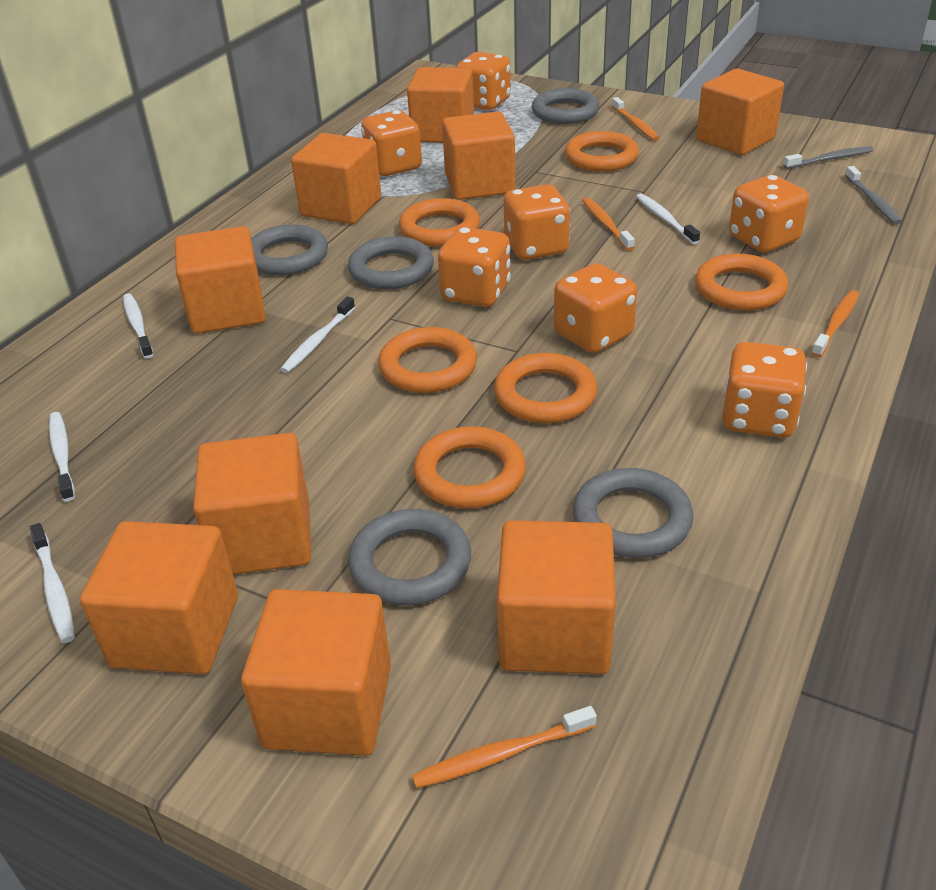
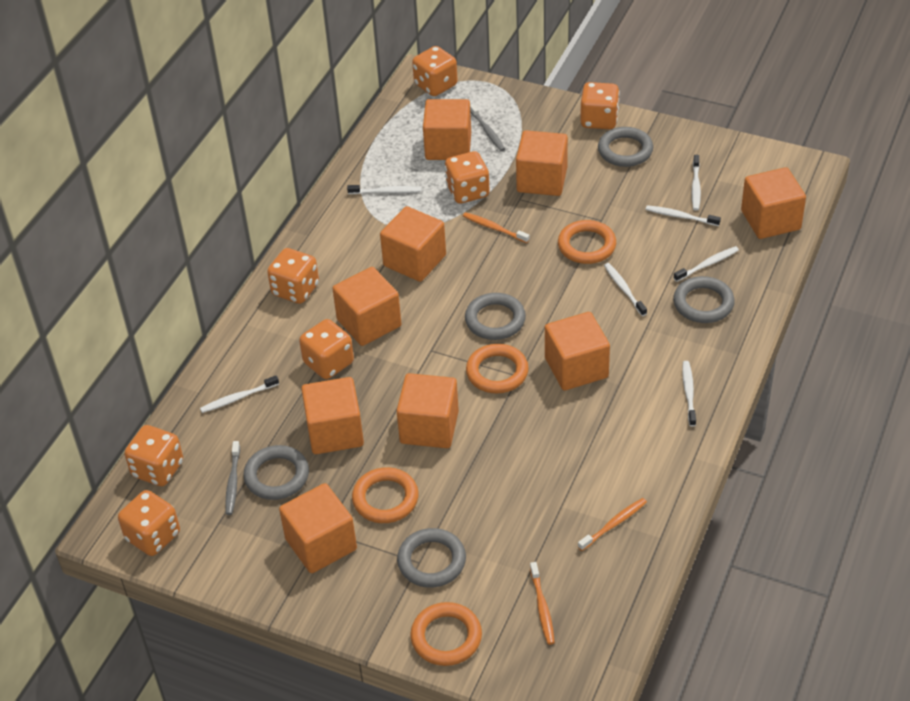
orange ring: 6 -> 4
orange toothbrush: 4 -> 3
white toothbrush: 5 -> 7

